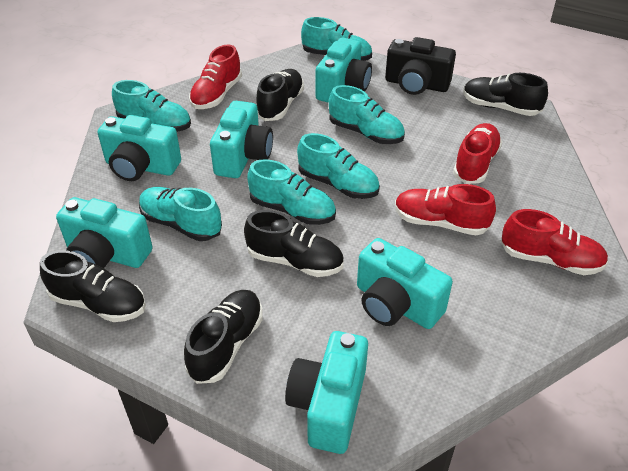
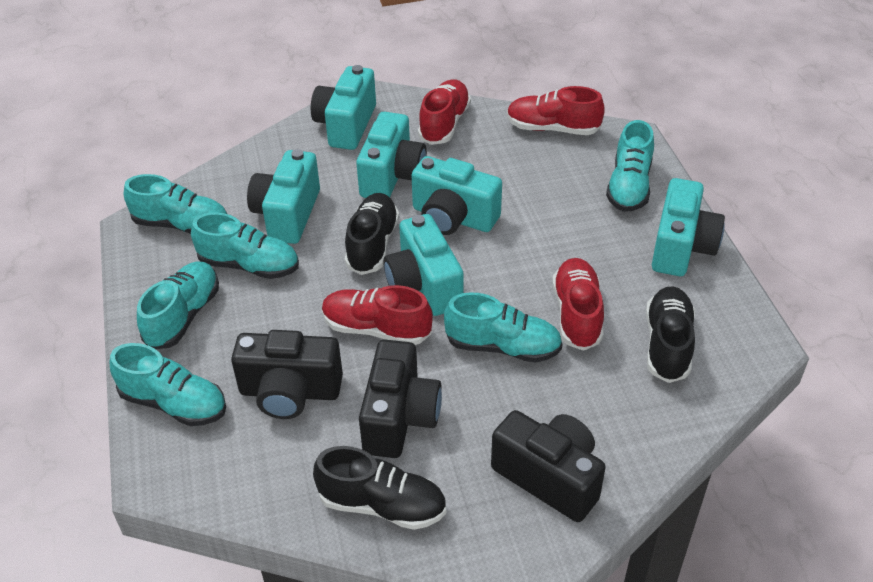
black camera: 1 -> 3
black shoe: 5 -> 3

